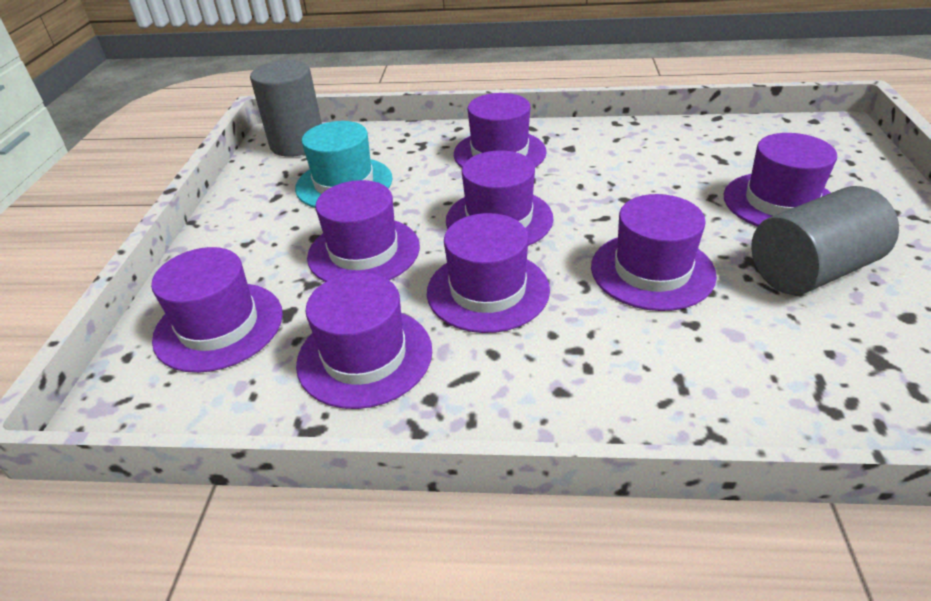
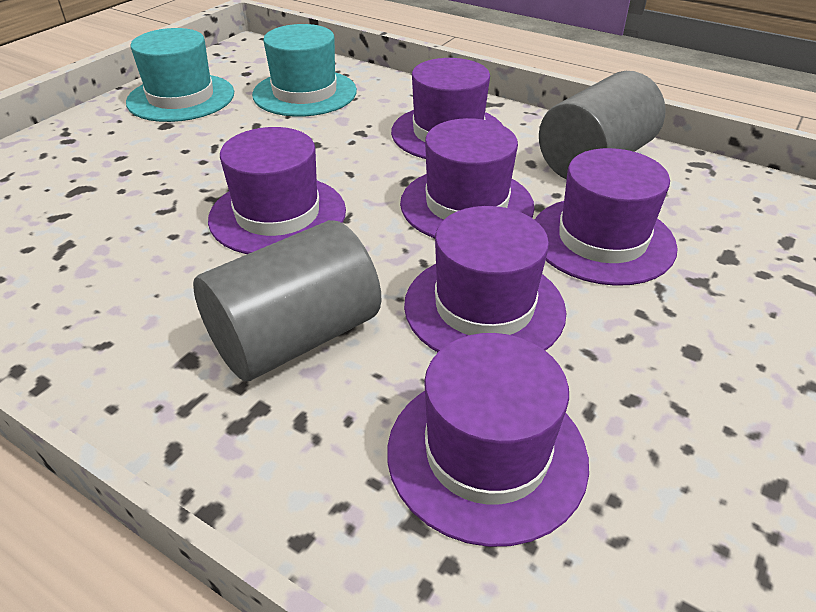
purple hat: 8 -> 6
turquoise hat: 1 -> 2

